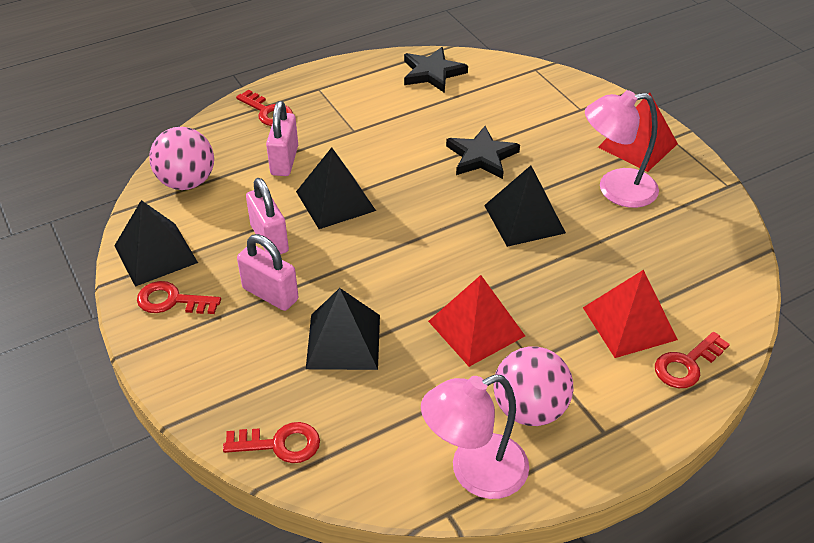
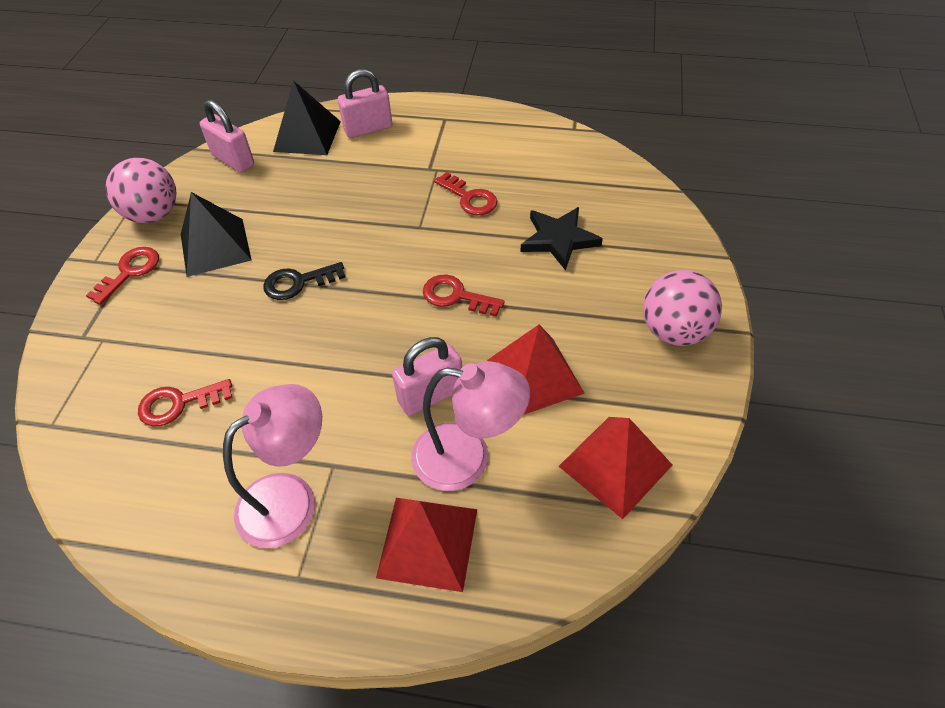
black key: 0 -> 1
black pyramid: 4 -> 2
black star: 2 -> 1

